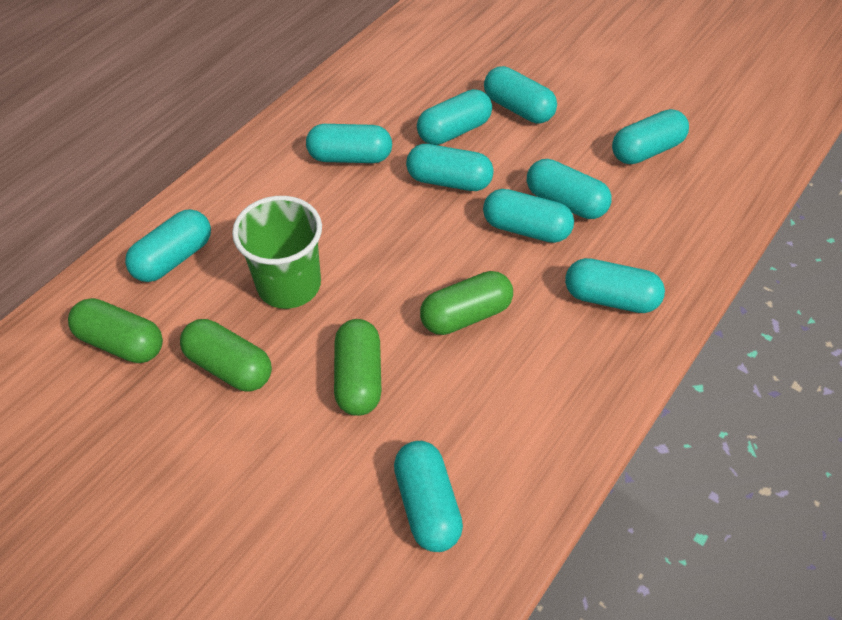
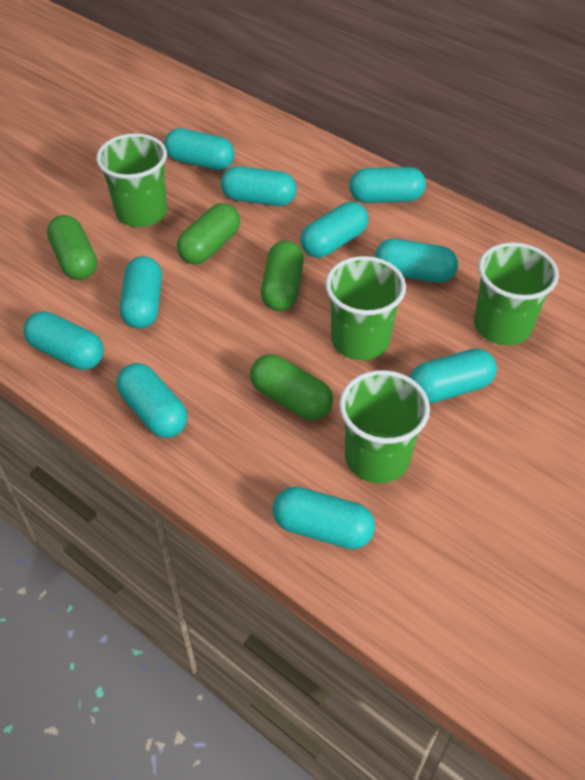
green cup: 1 -> 4

